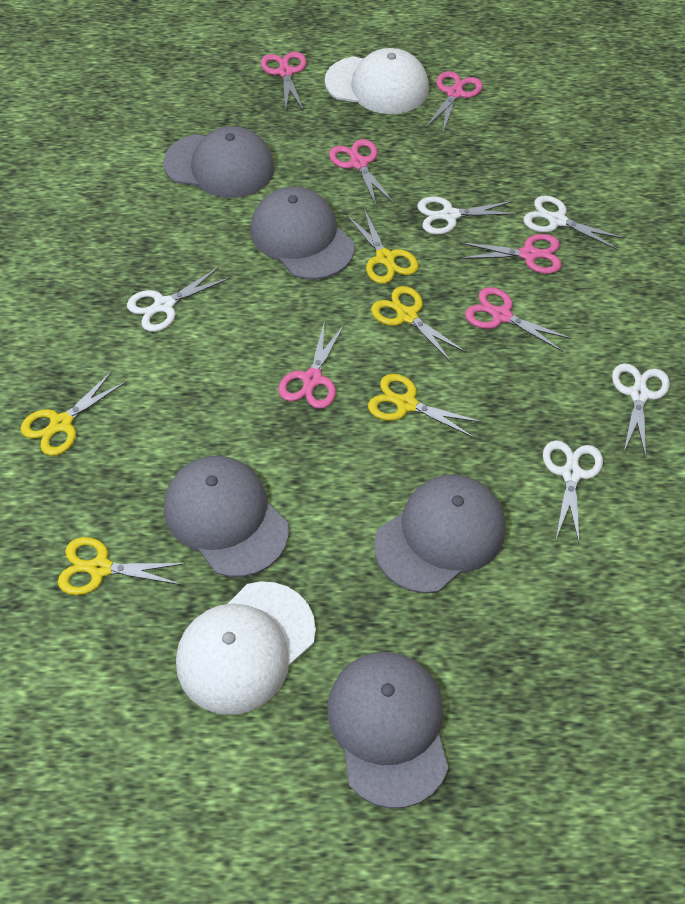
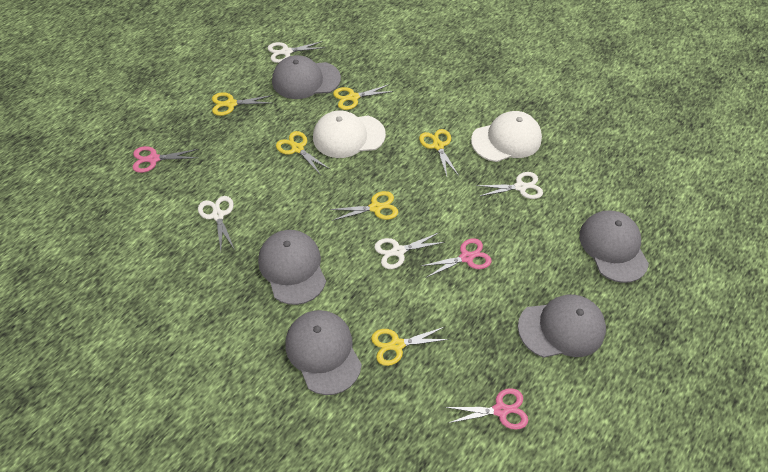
pink scissors: 6 -> 3
white scissors: 5 -> 4
yellow scissors: 5 -> 6

